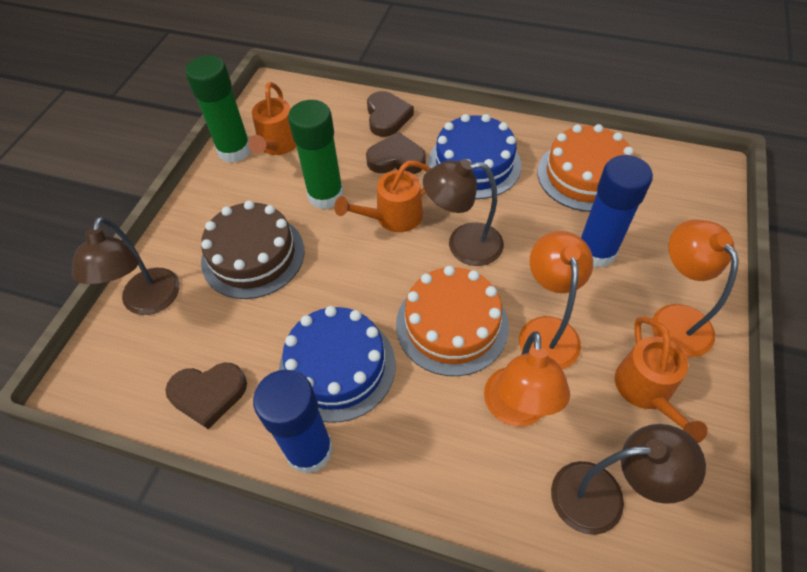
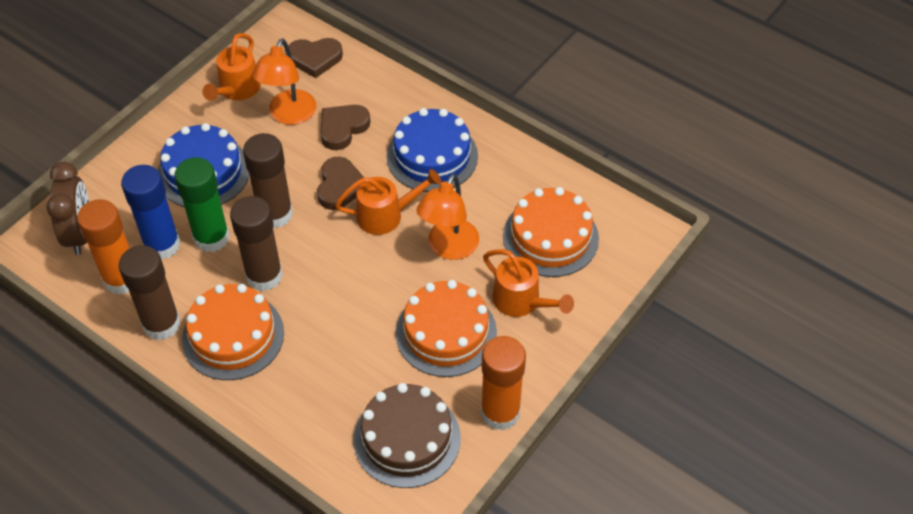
blue glue stick: 2 -> 1
brown clock: 0 -> 1
brown glue stick: 0 -> 3
brown lamp: 3 -> 0
green glue stick: 2 -> 1
orange cake: 2 -> 3
orange glue stick: 0 -> 2
orange lamp: 3 -> 2

